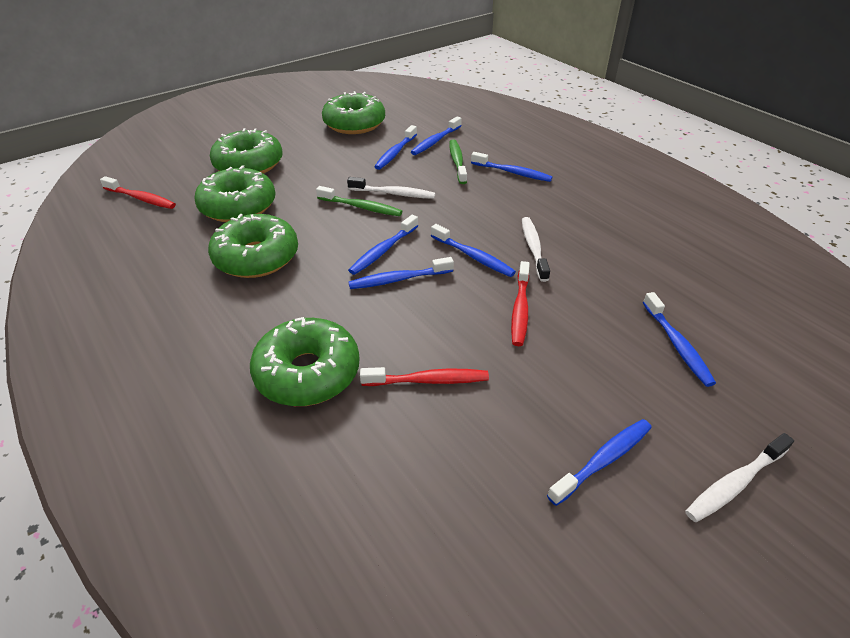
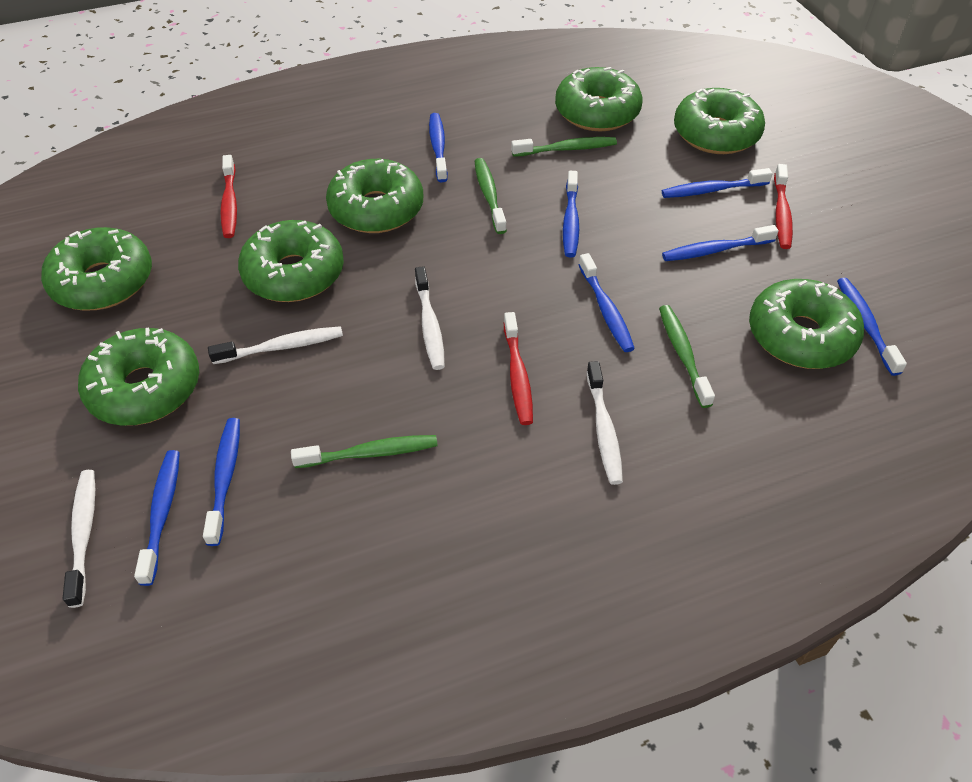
green donut: 5 -> 7
green toothbrush: 2 -> 4
white toothbrush: 3 -> 4

